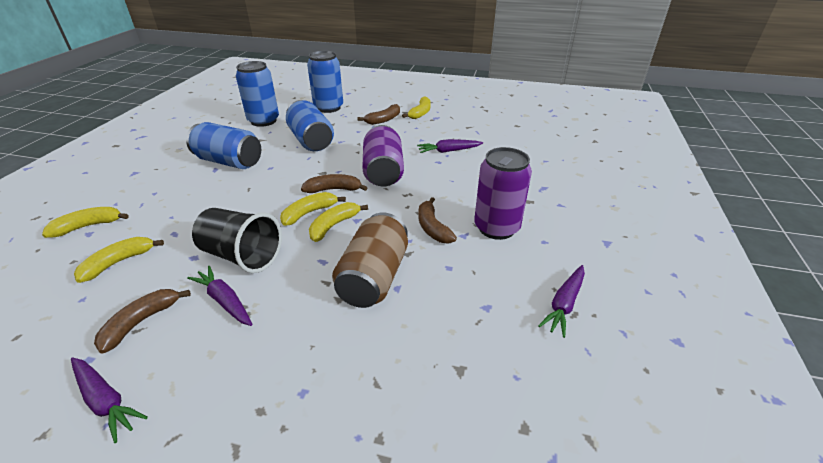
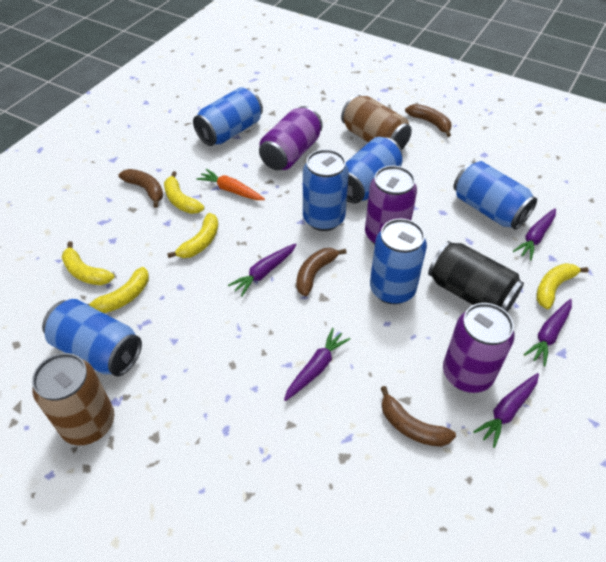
black can: 0 -> 1
black cup: 1 -> 0
blue can: 4 -> 6
brown can: 1 -> 2
orange carrot: 0 -> 1
purple can: 2 -> 3
purple carrot: 4 -> 5

